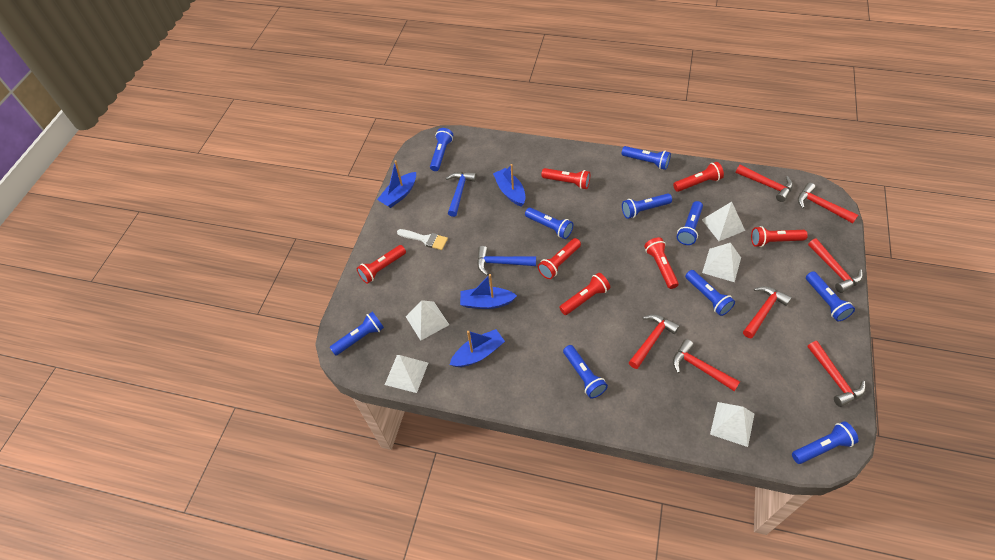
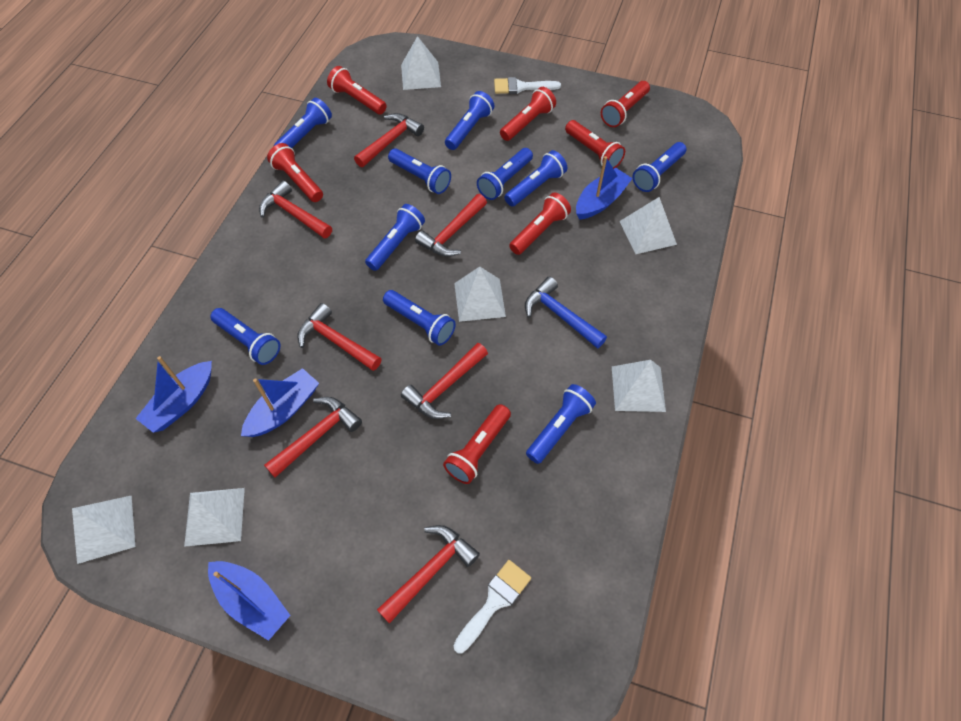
blue hammer: 2 -> 1
white brush: 1 -> 2
white pyramid: 5 -> 6

